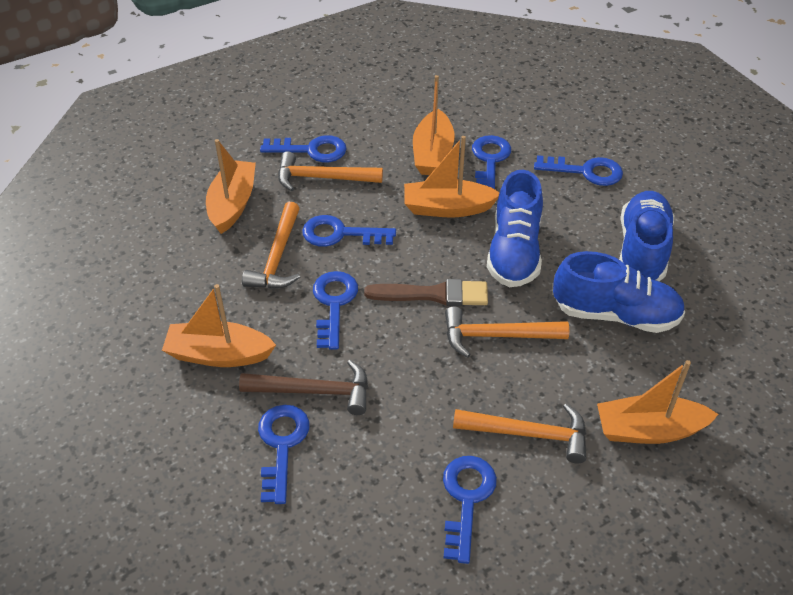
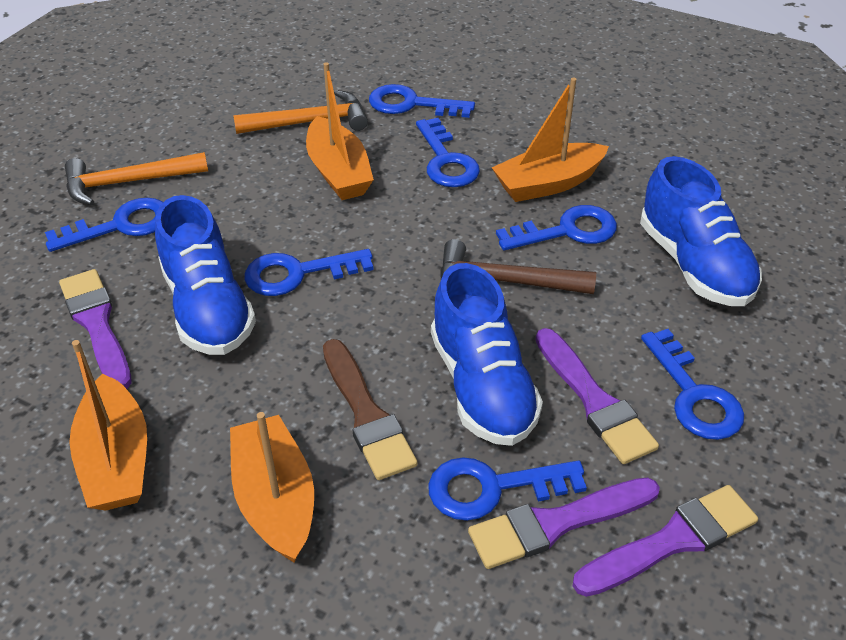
orange boat: 5 -> 4
orange hammer: 4 -> 2
purple brush: 0 -> 4

